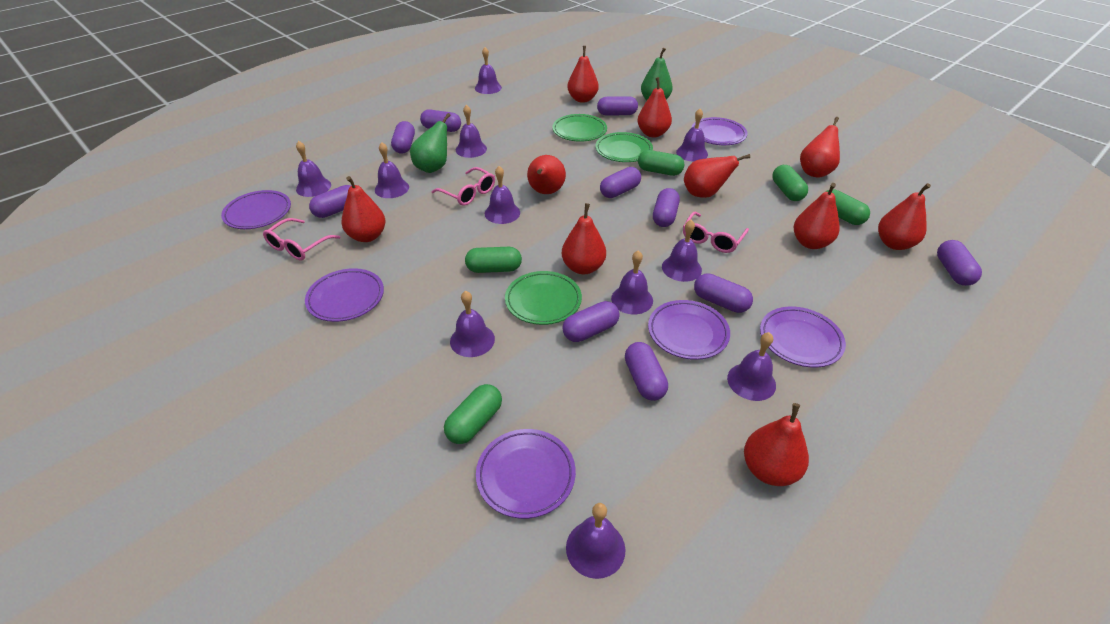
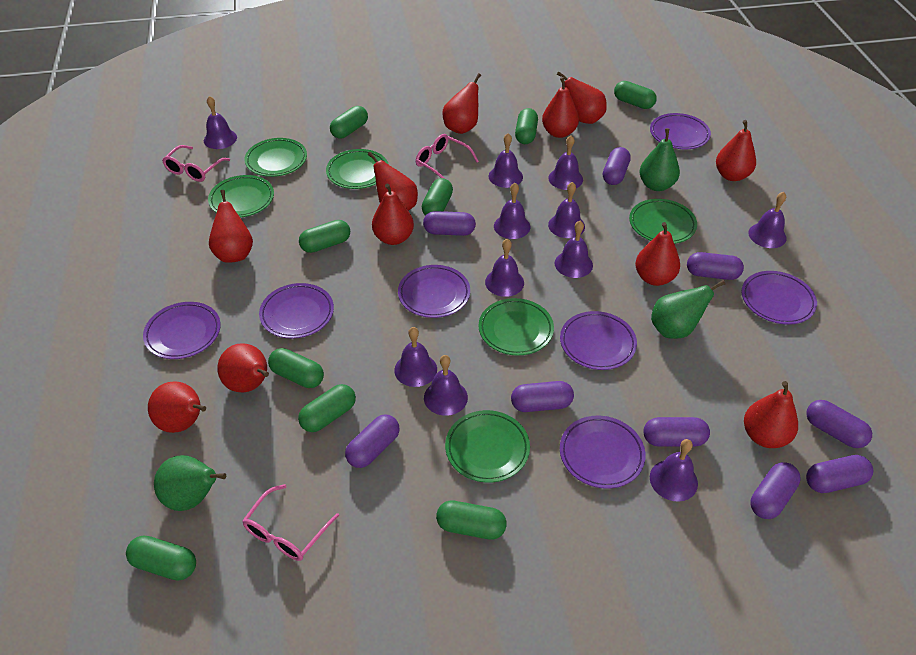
green capsule: 5 -> 9
green pear: 2 -> 3
green plate: 3 -> 6
purple capsule: 10 -> 9
purple plate: 6 -> 7
red pear: 10 -> 11

